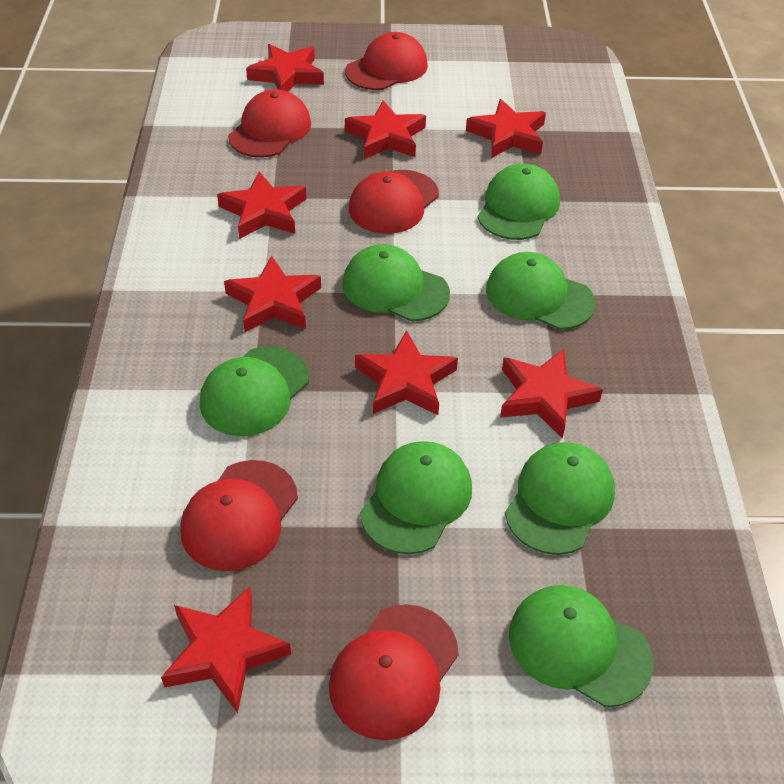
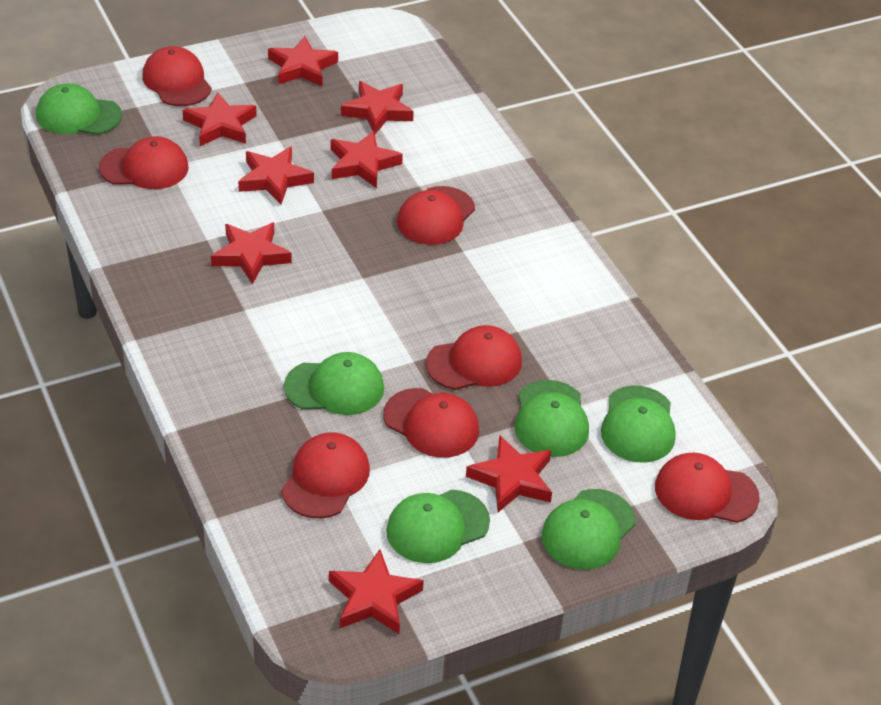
green cap: 7 -> 6
red cap: 5 -> 7

